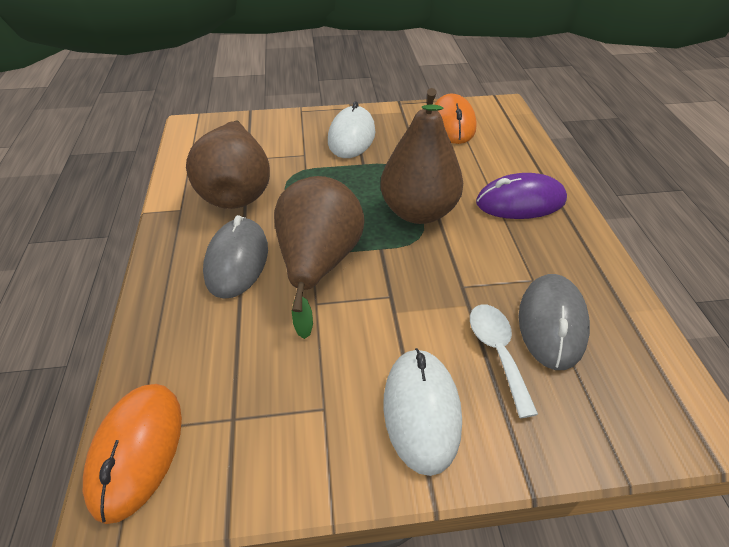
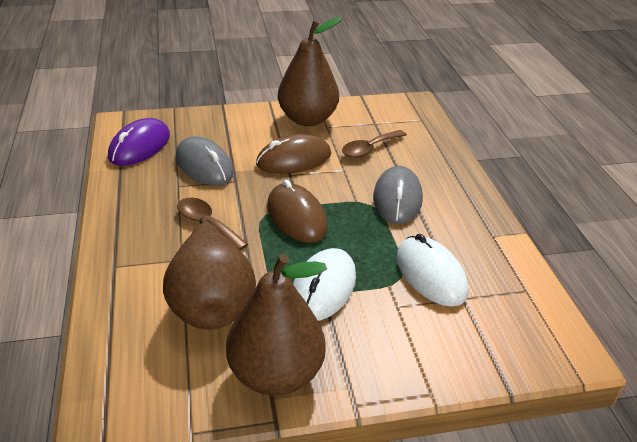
brown mouse: 0 -> 2
brown spoon: 0 -> 2
orange mouse: 2 -> 0
white spoon: 1 -> 0

